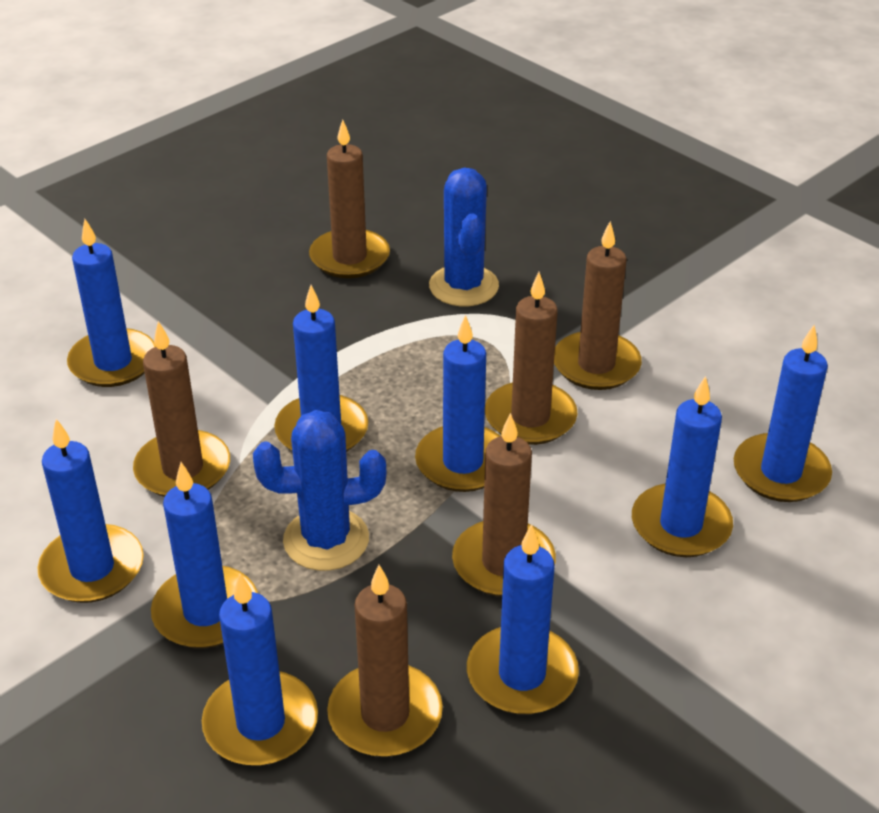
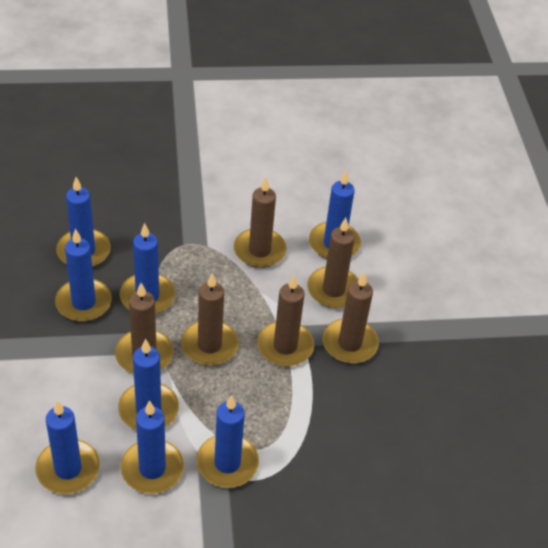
blue cactus: 2 -> 0
blue candle: 9 -> 8

